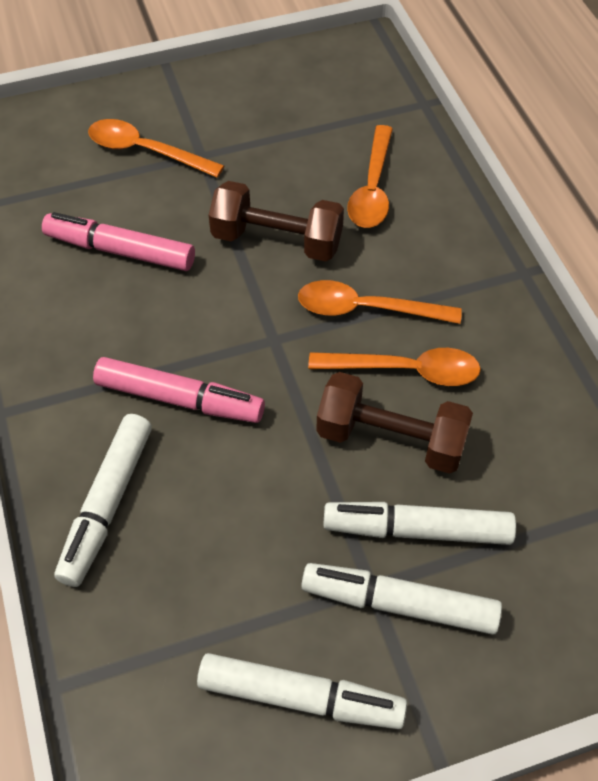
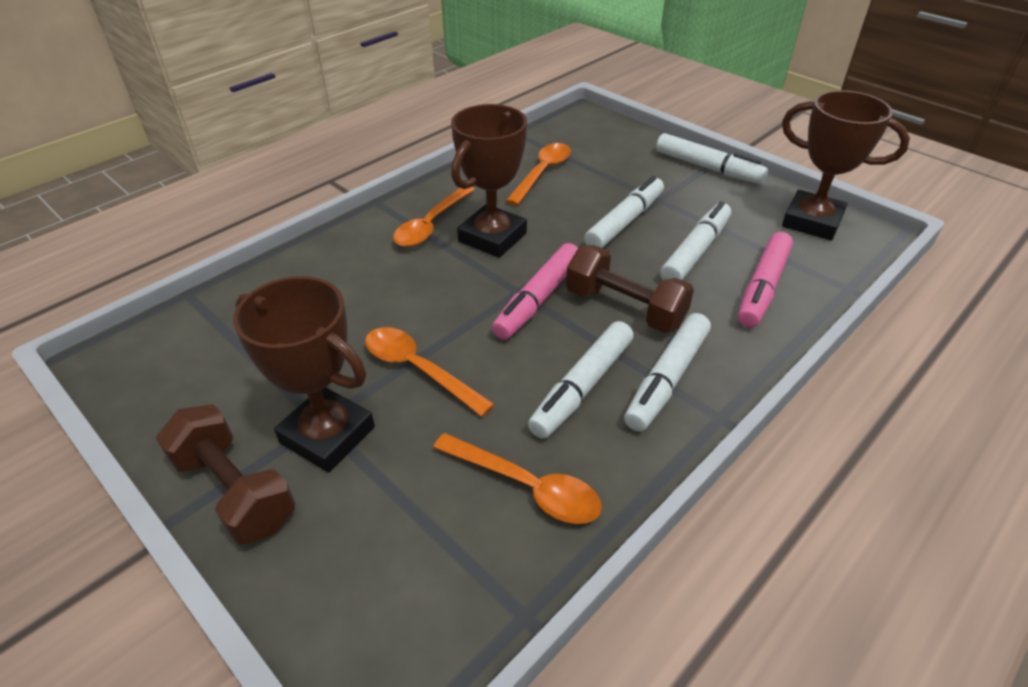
brown trophy: 0 -> 3
white marker: 4 -> 5

